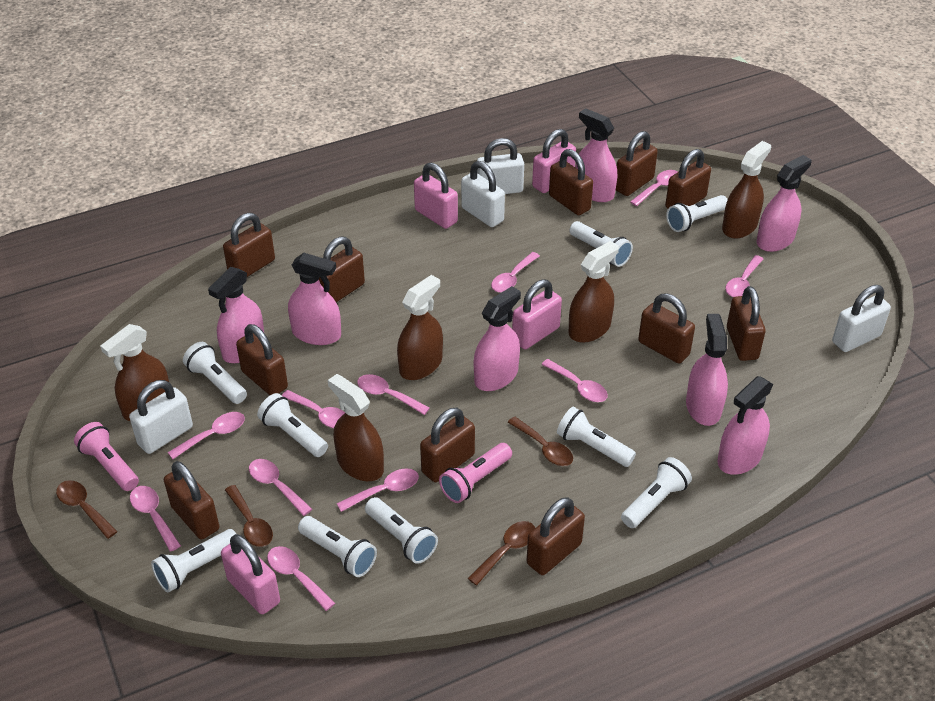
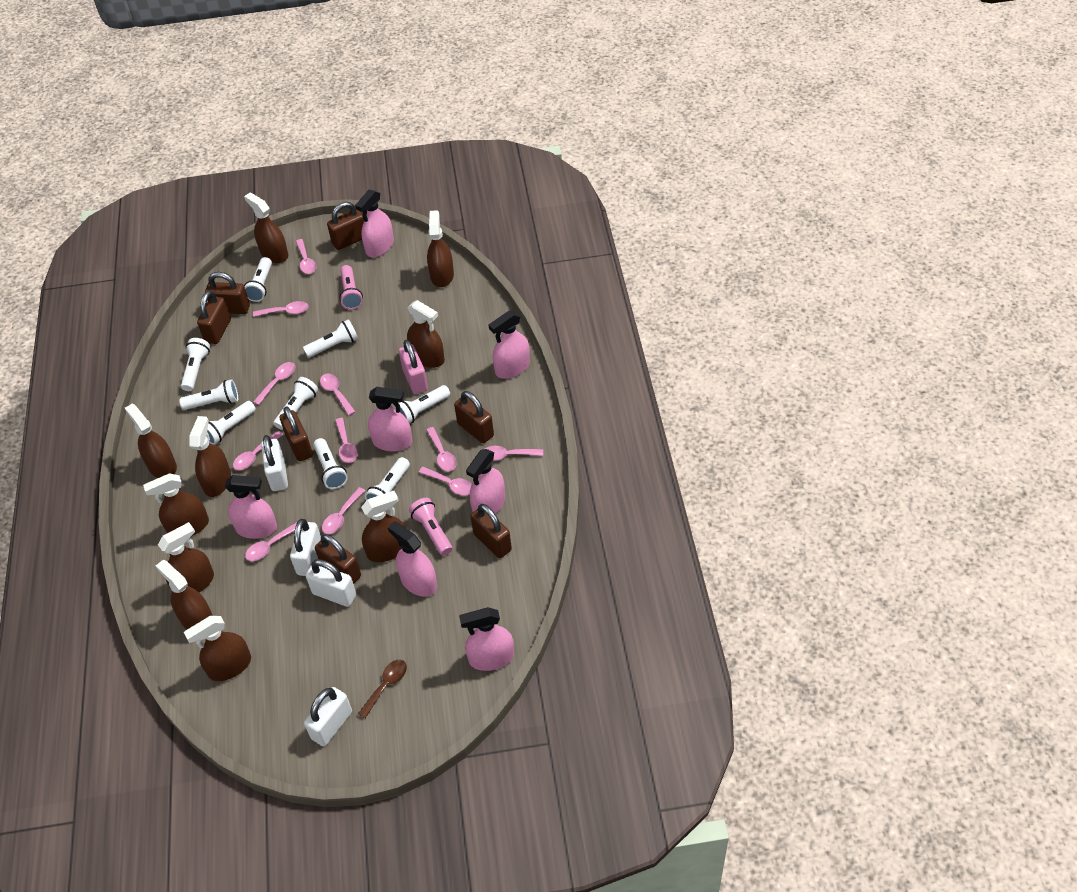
brown padlock: 11 -> 7
brown spoon: 4 -> 1
brown spray bottle: 5 -> 10
pink padlock: 4 -> 1

